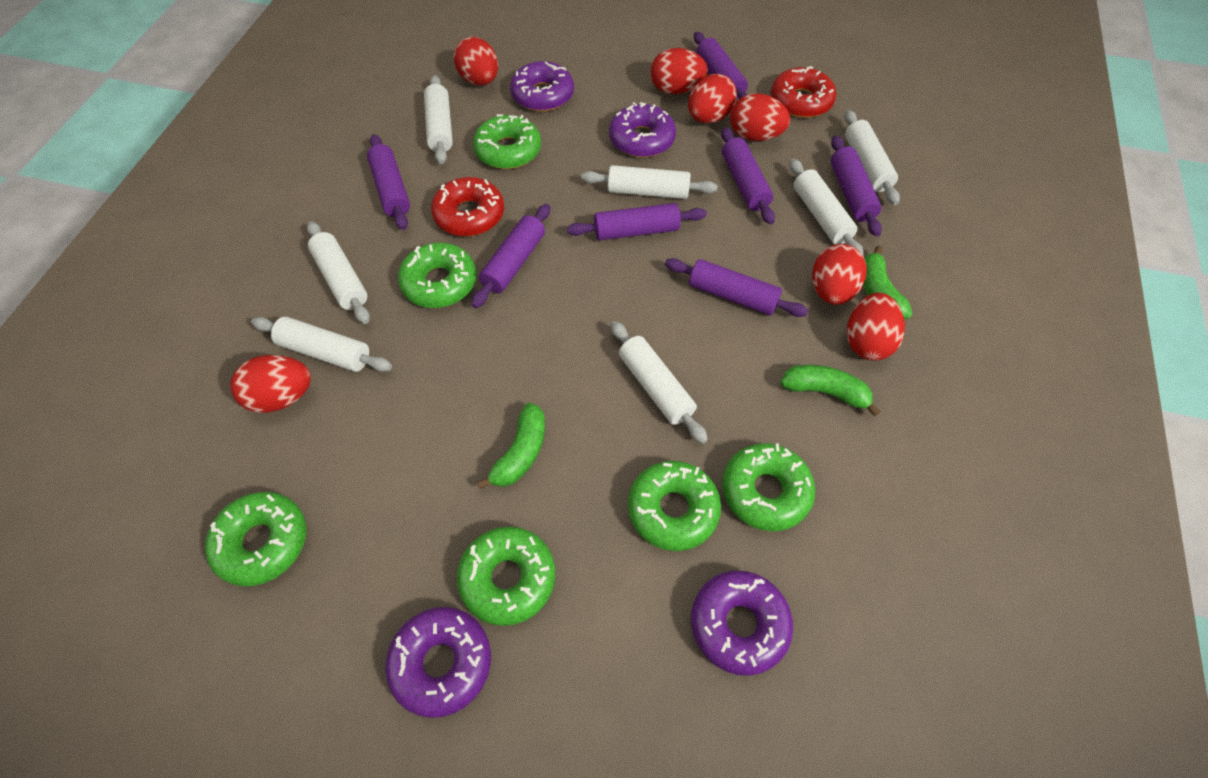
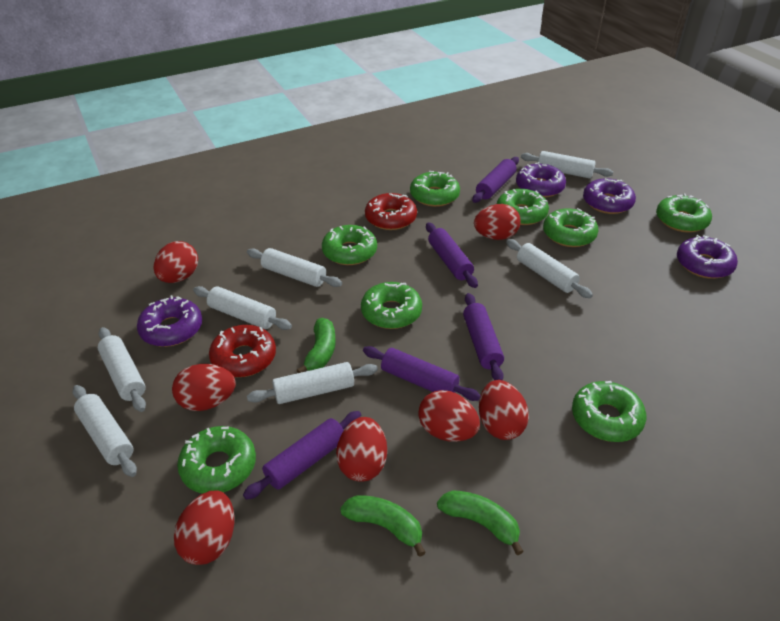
green donut: 6 -> 8
purple rolling pin: 7 -> 5

